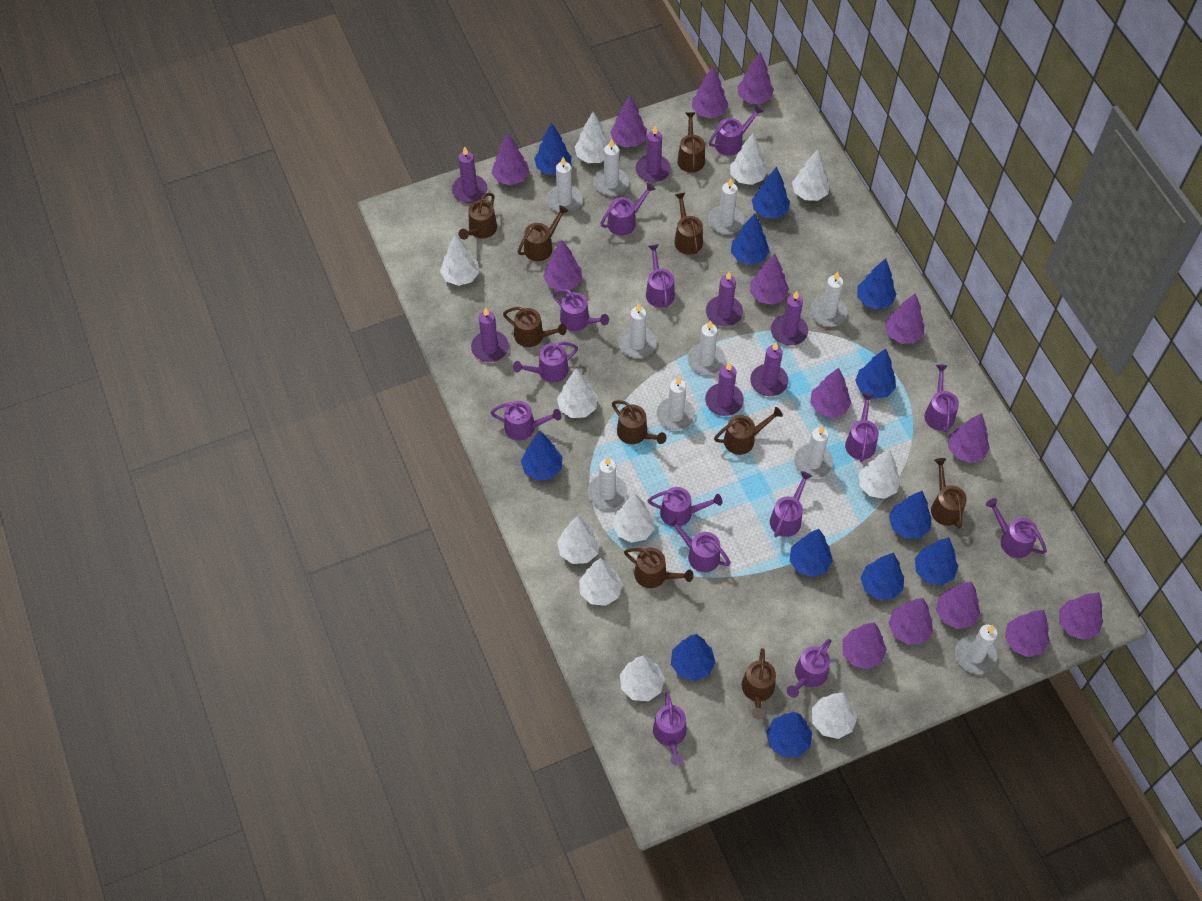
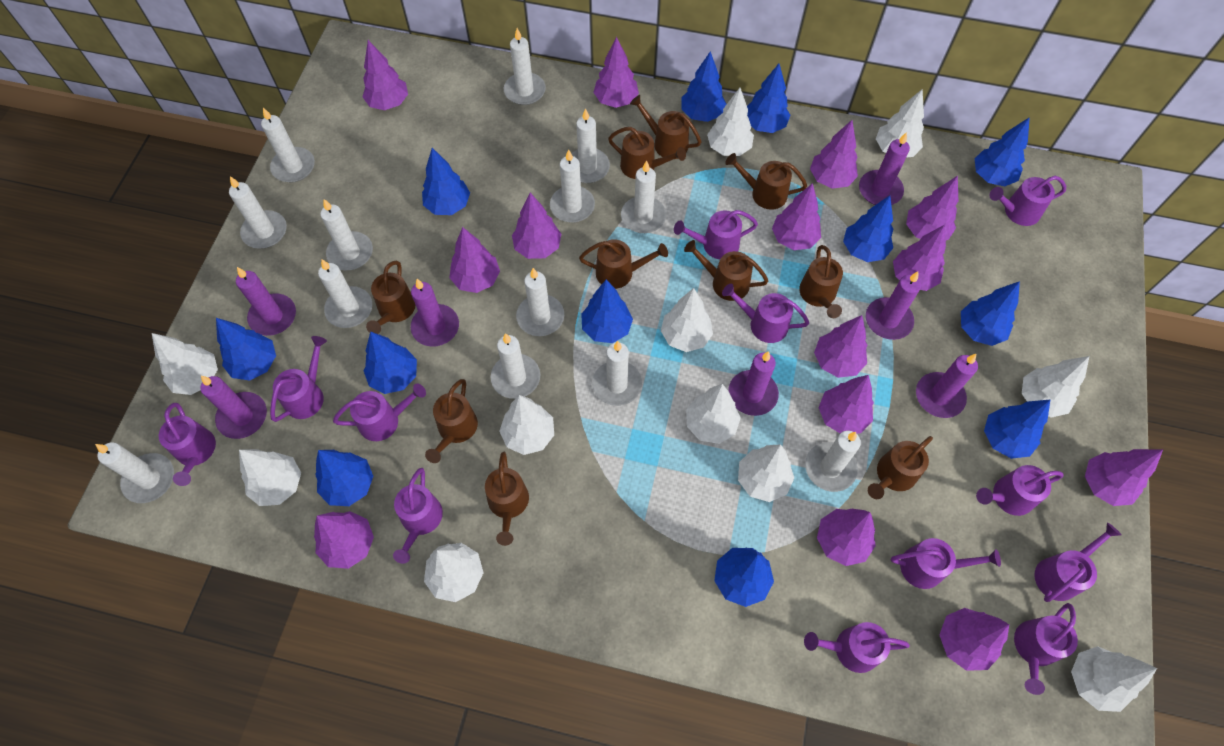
purple watering can: 14 -> 12
white candle: 10 -> 13

